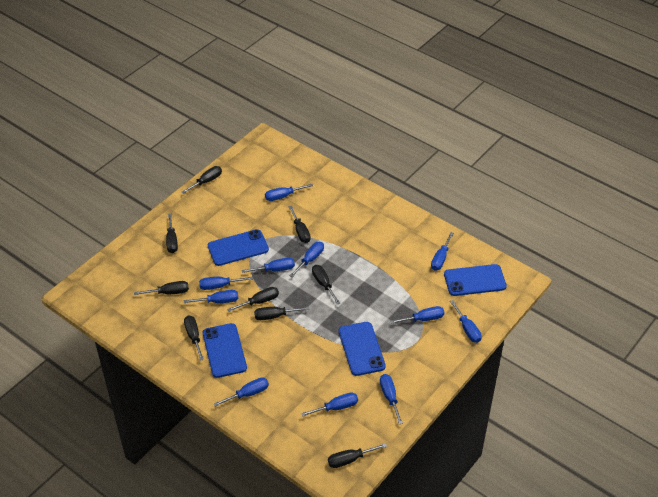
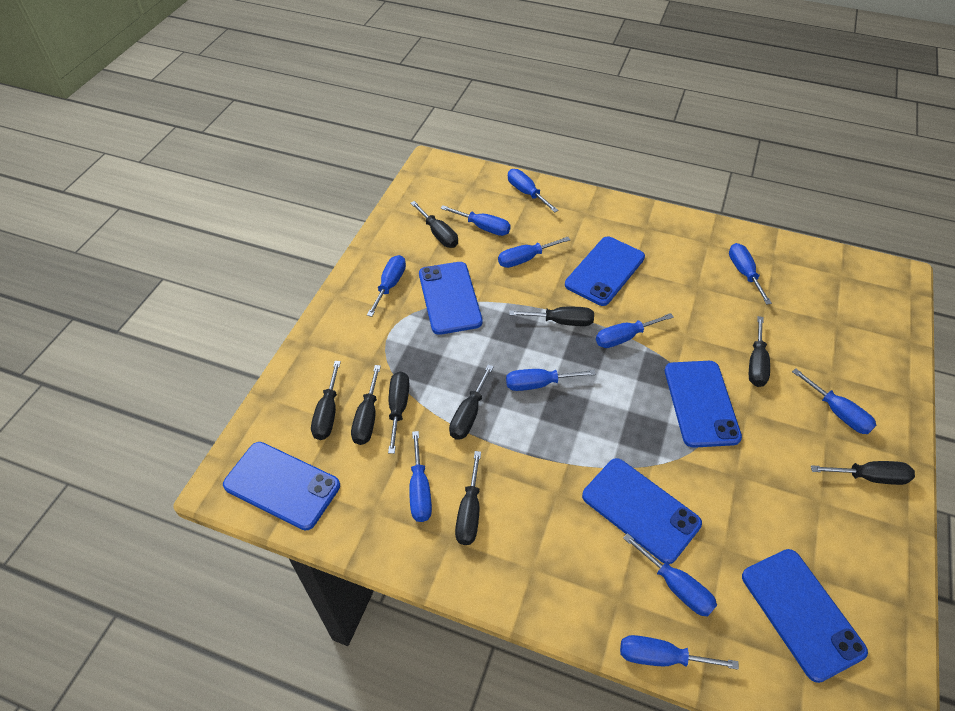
blue phone: 4 -> 6

